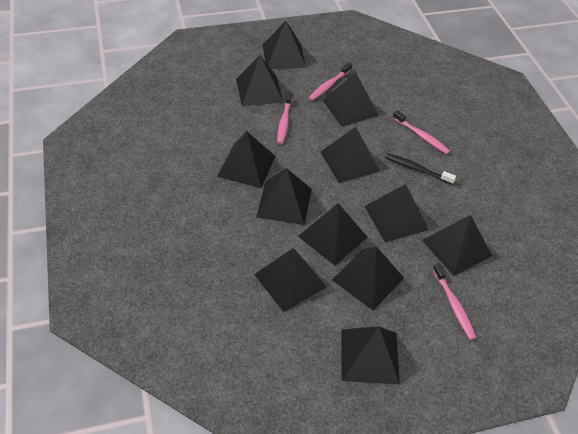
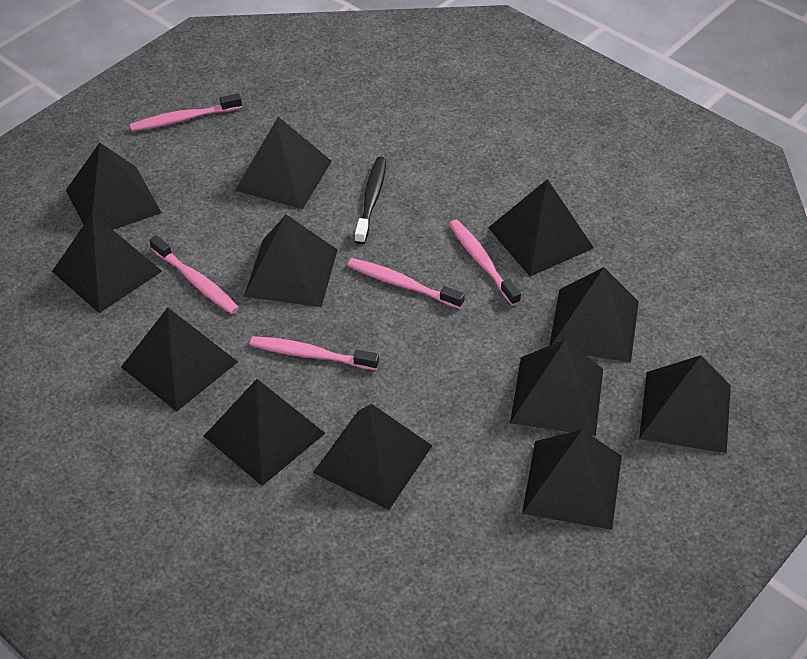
pink toothbrush: 4 -> 5

